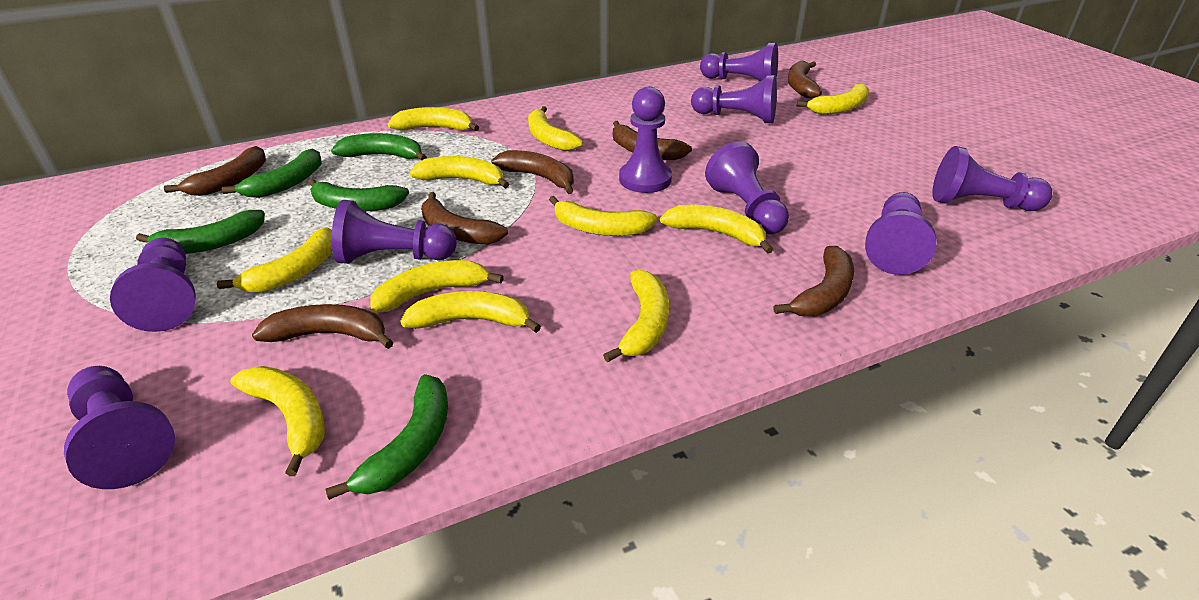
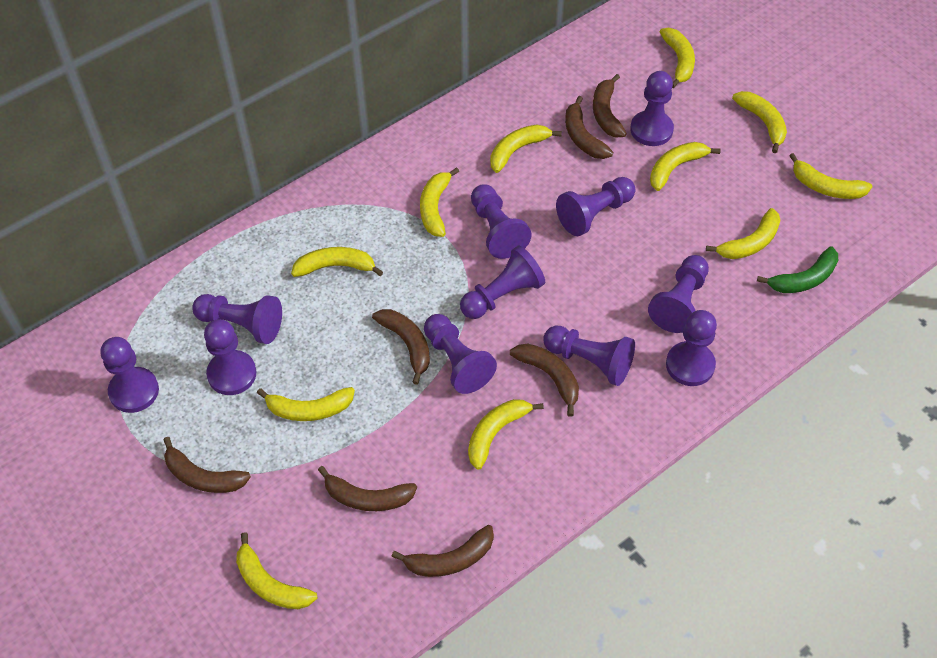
green banana: 5 -> 1
purple pawn: 9 -> 11

